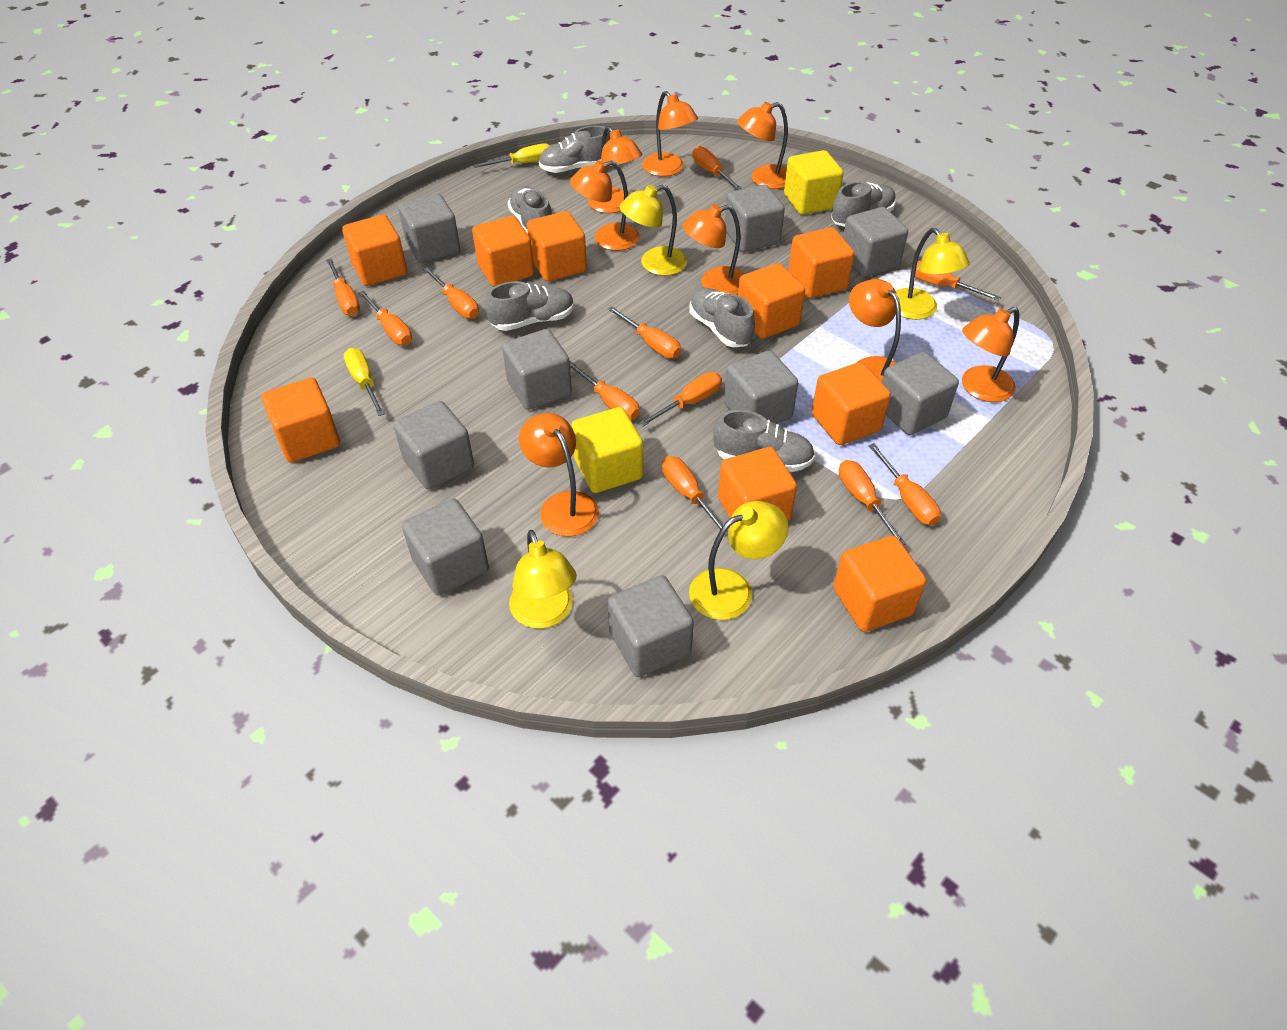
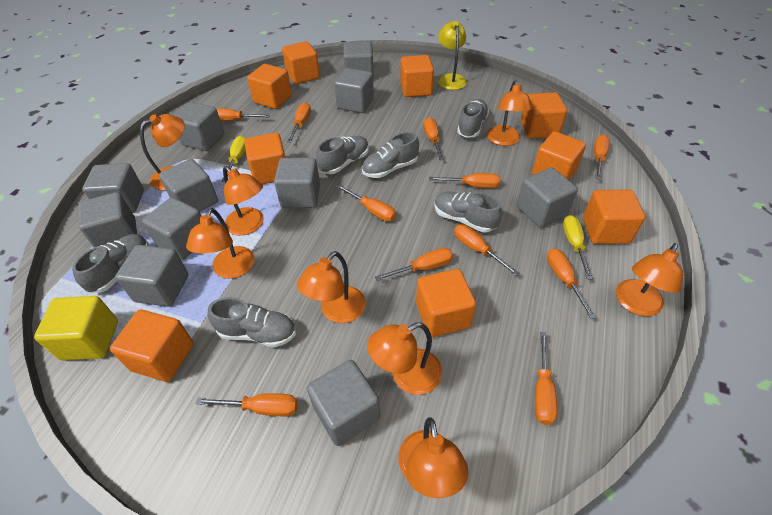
grey cube: 9 -> 11
yellow cube: 2 -> 1
yellow lamp: 4 -> 1

